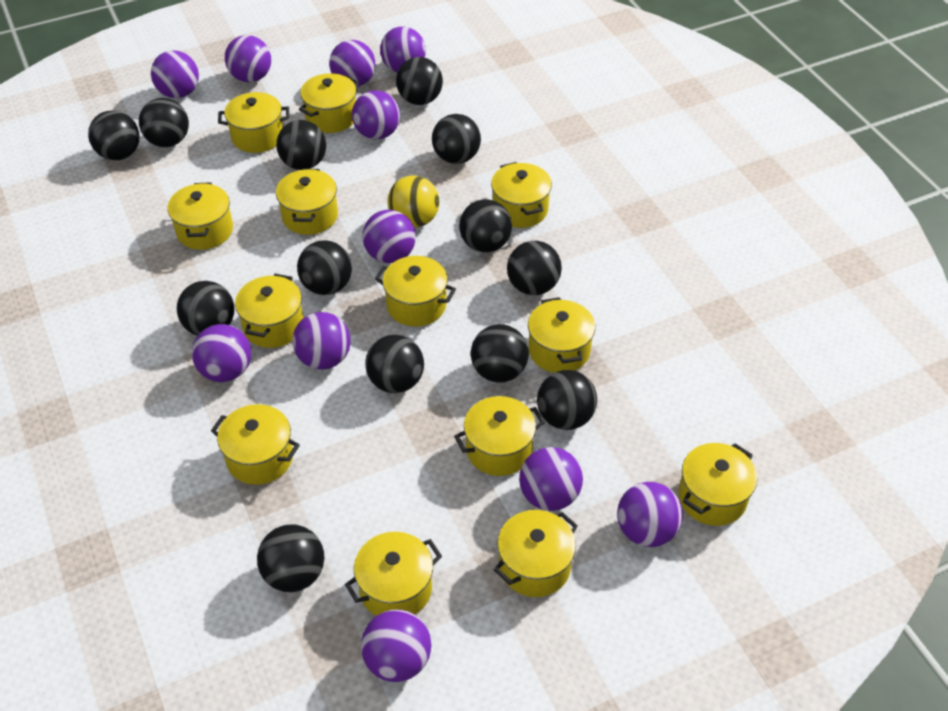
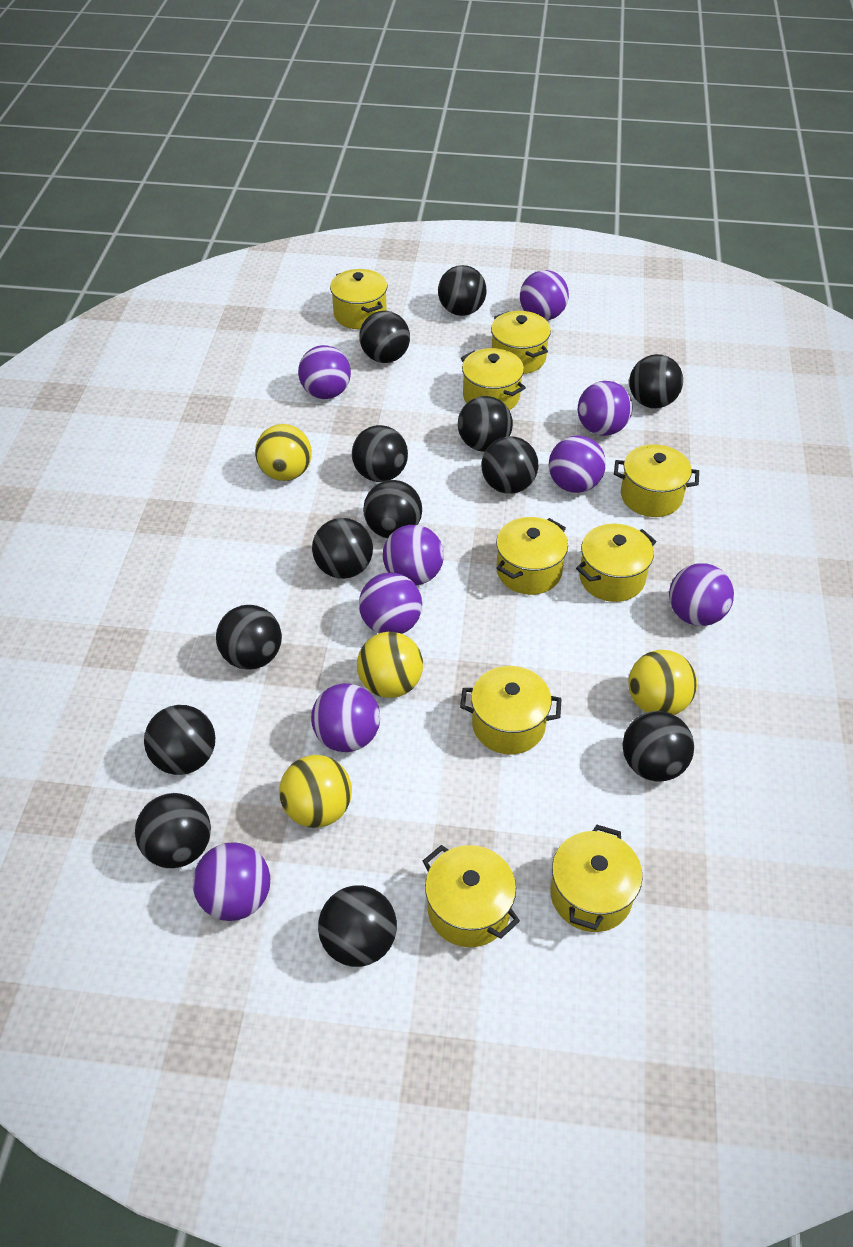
purple ball: 11 -> 9
yellow ball: 1 -> 4
yellow pot: 13 -> 9

